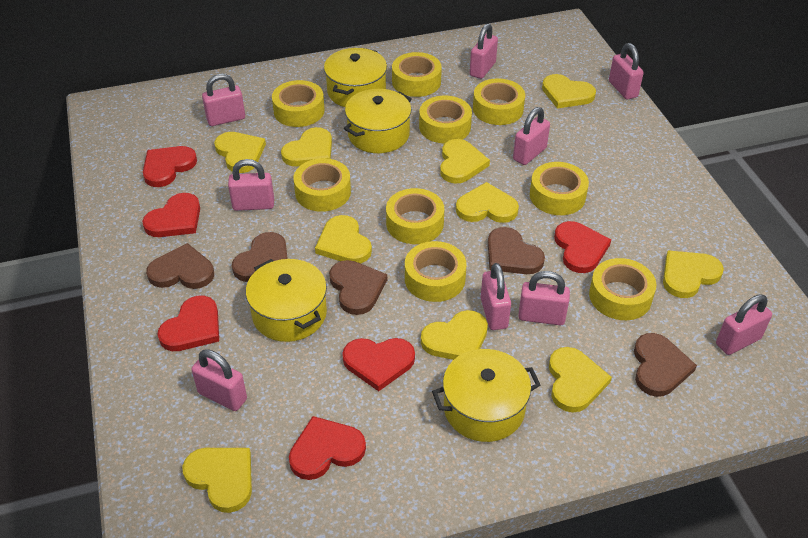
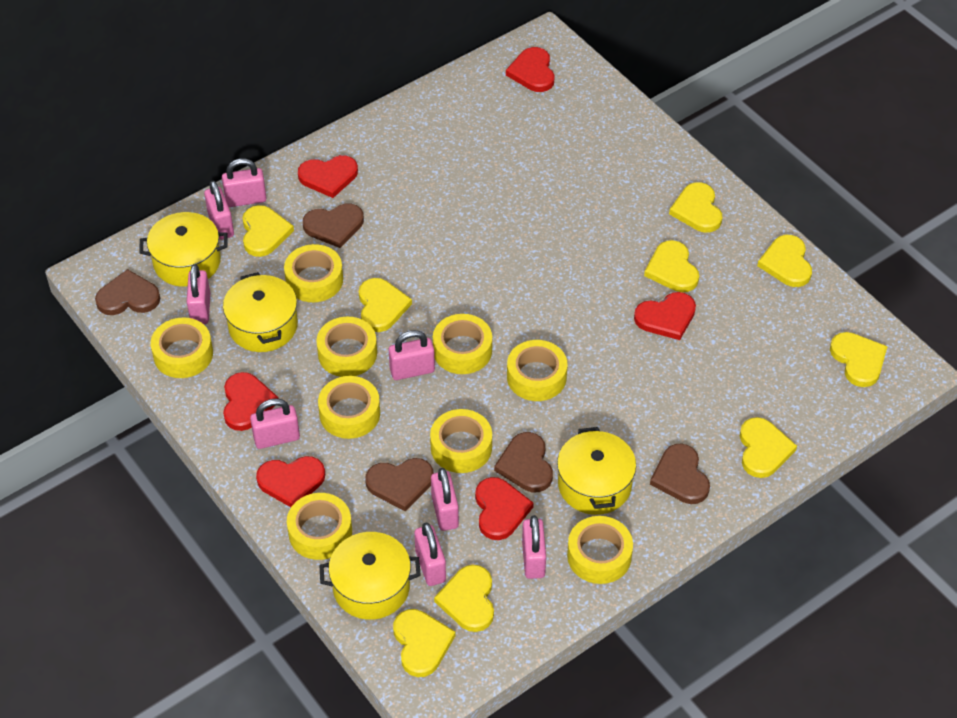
pink padlock: 9 -> 8
yellow heart: 10 -> 9

